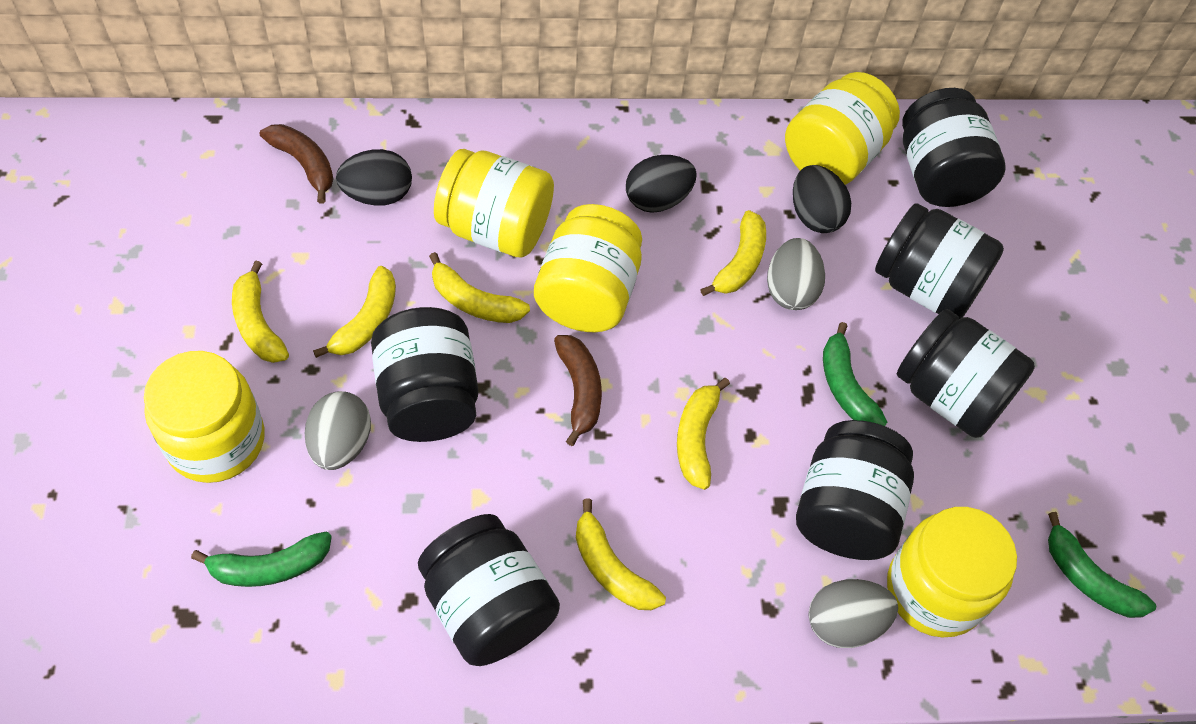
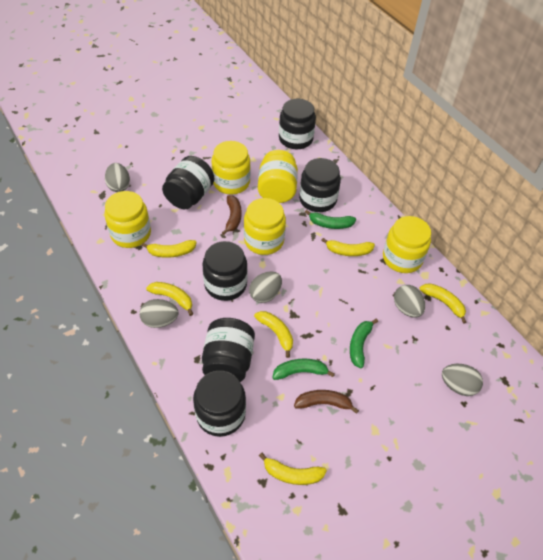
black egg: 3 -> 0
grey egg: 3 -> 5

